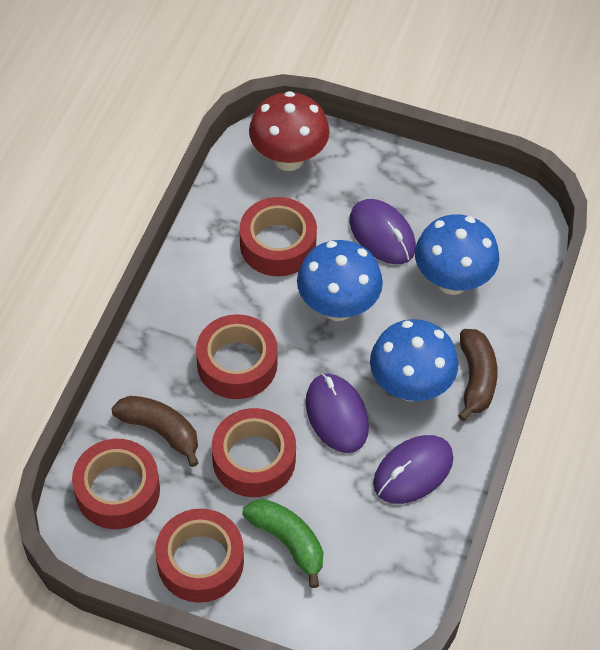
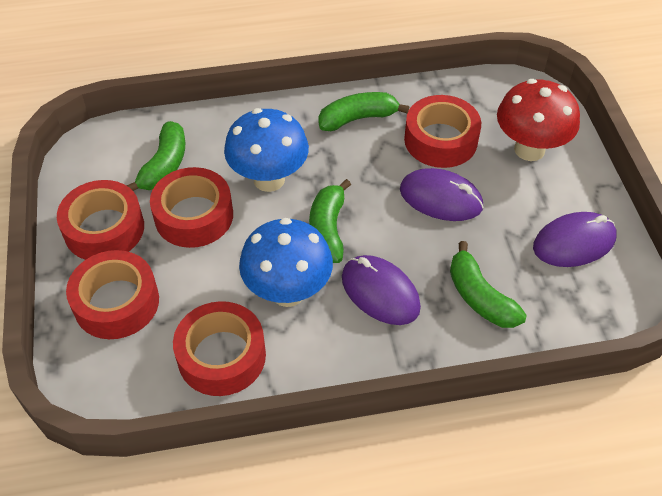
blue mushroom: 3 -> 2
brown banana: 2 -> 0
green banana: 1 -> 4

